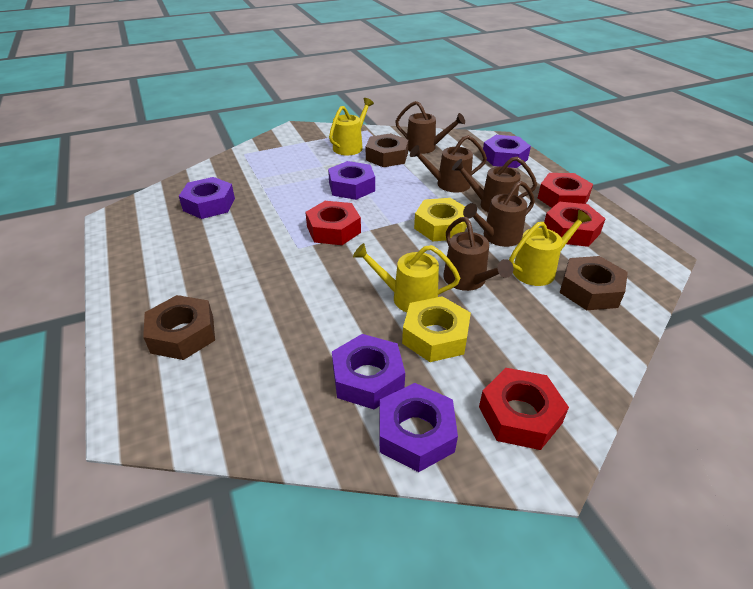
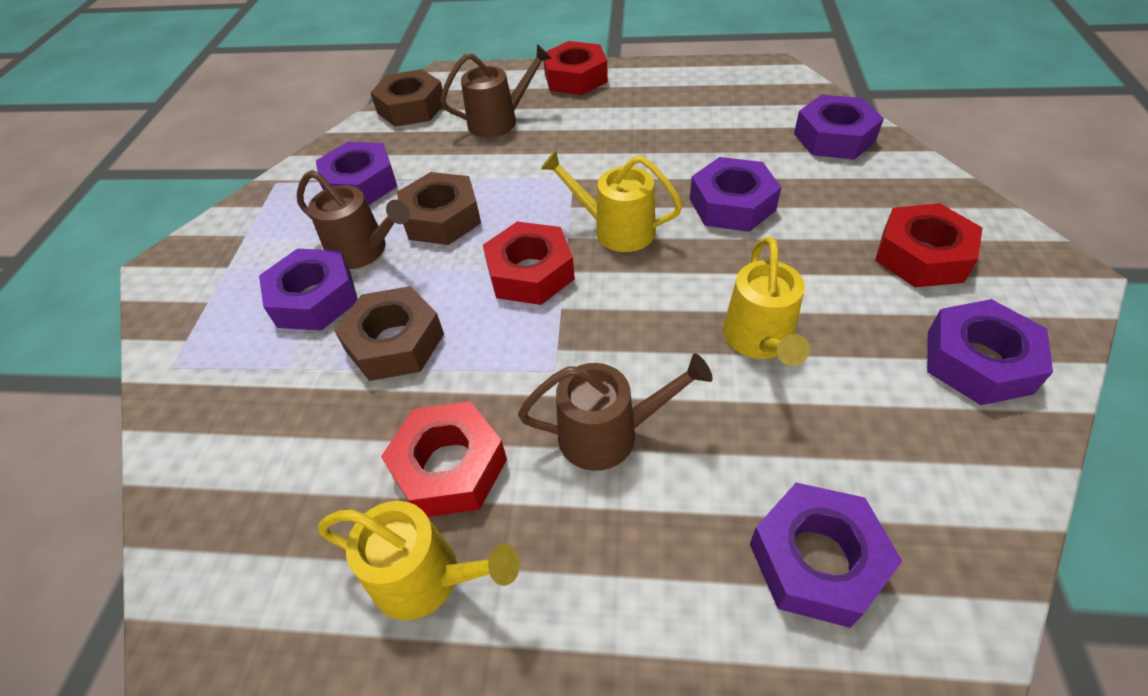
brown watering can: 5 -> 3
purple nut: 5 -> 6
yellow nut: 2 -> 0

